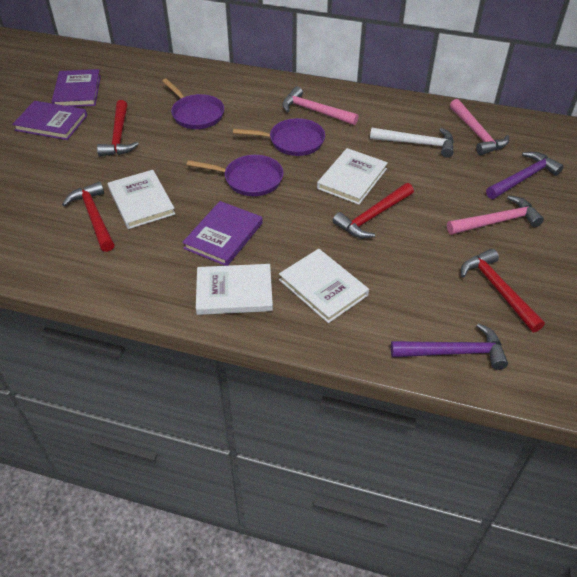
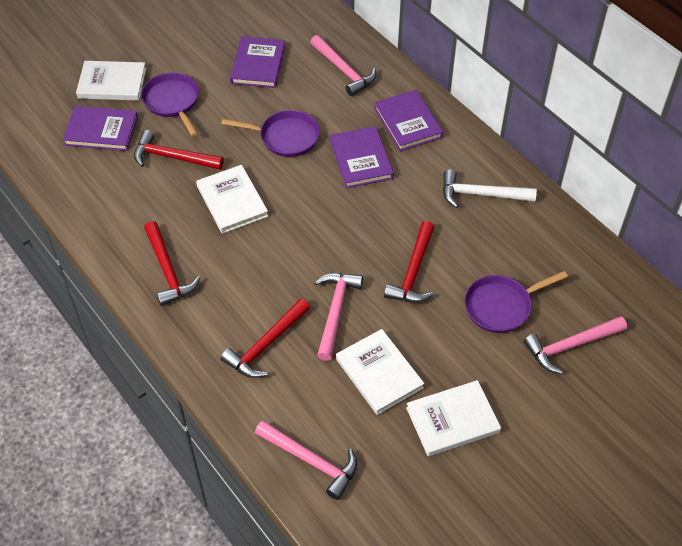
pink hammer: 3 -> 4
purple book: 3 -> 4
purple hammer: 2 -> 0

